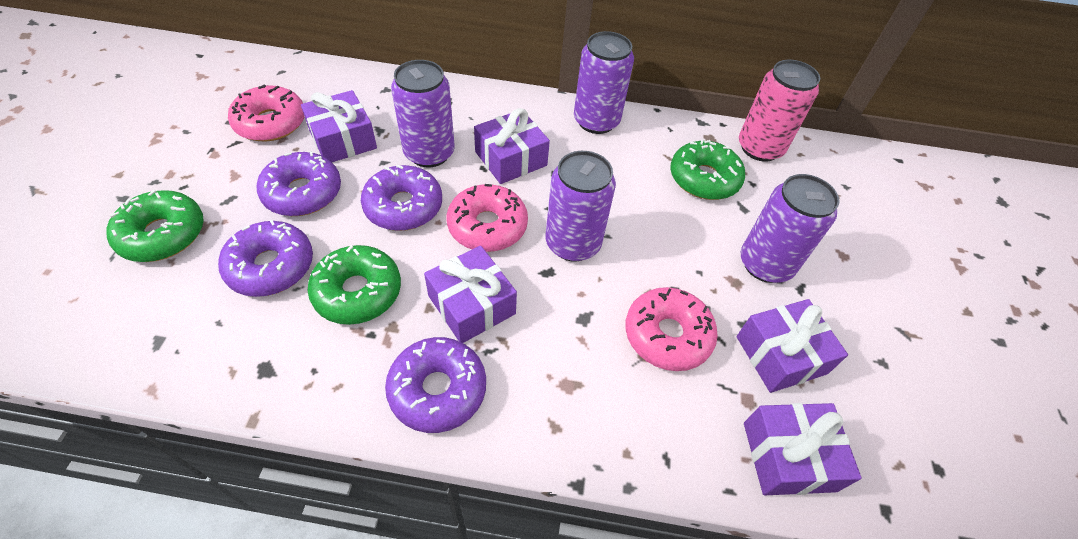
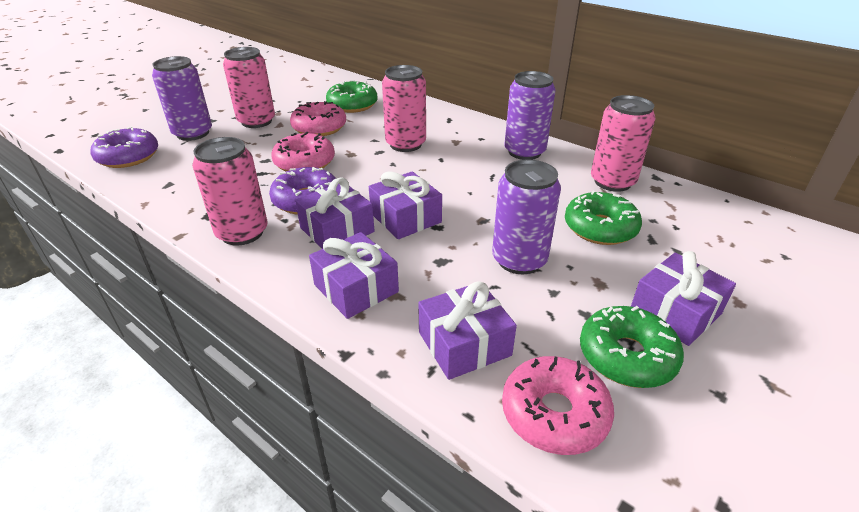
pink can: 1 -> 4
purple can: 4 -> 3
purple donut: 4 -> 2

